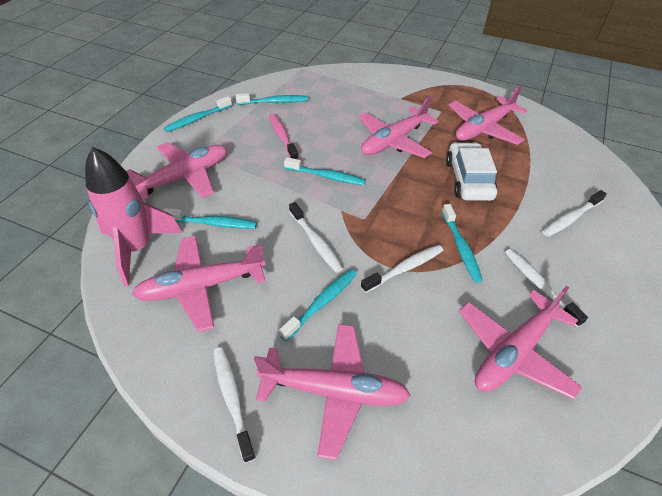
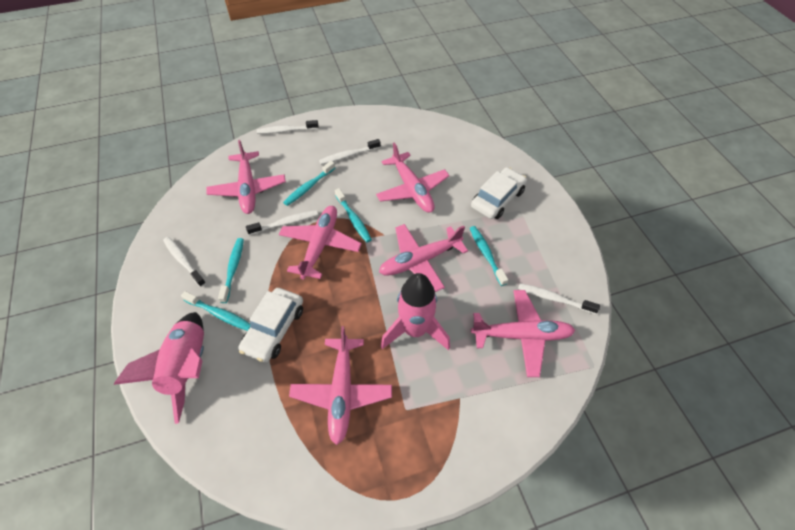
pink rocket: 1 -> 2
pink toothbrush: 1 -> 0
turquoise toothbrush: 6 -> 5
white car: 1 -> 2

